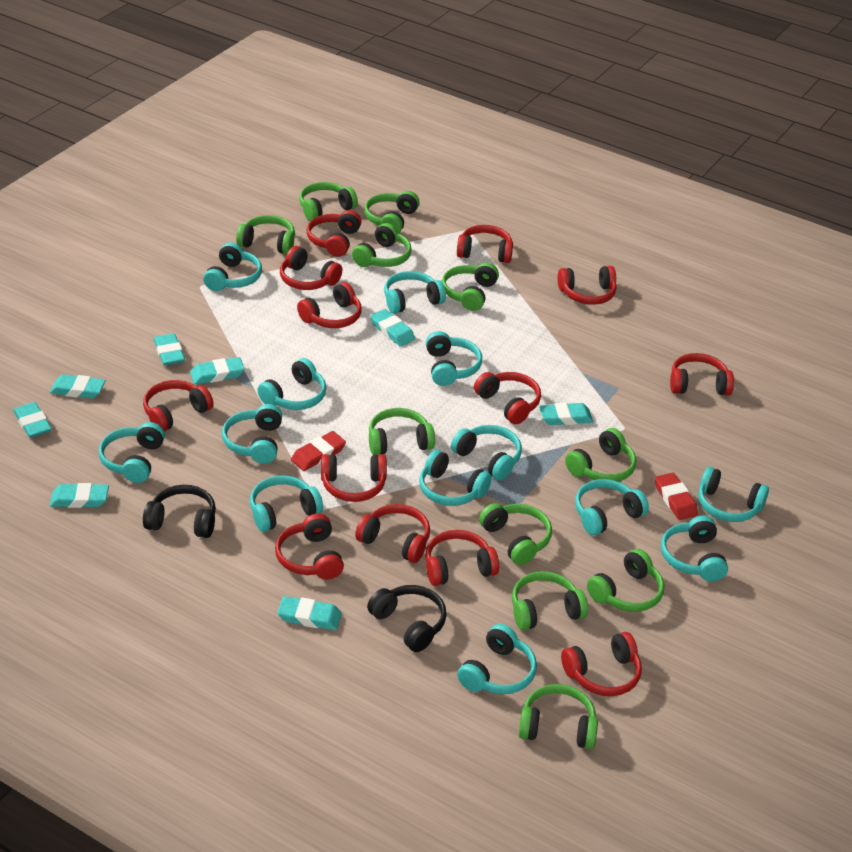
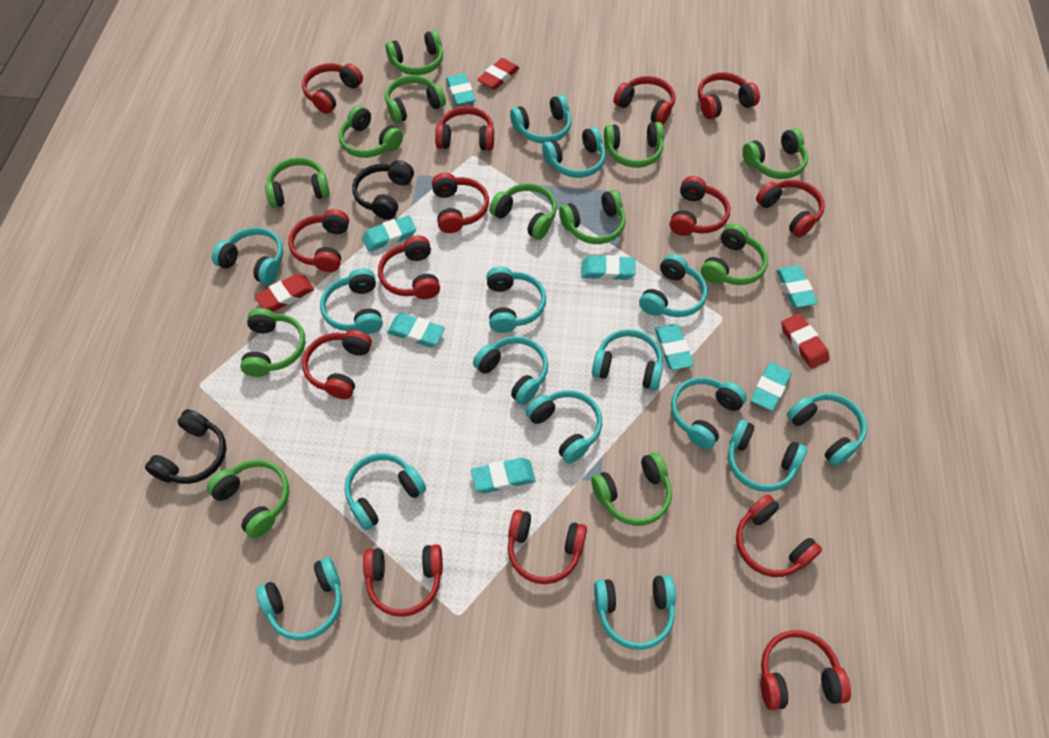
green headphones: 11 -> 12
red eraser: 2 -> 3
red headphones: 13 -> 14
turquoise headphones: 13 -> 15

